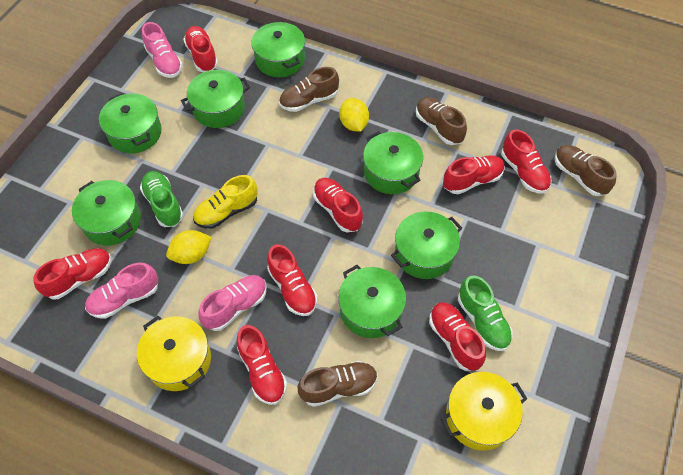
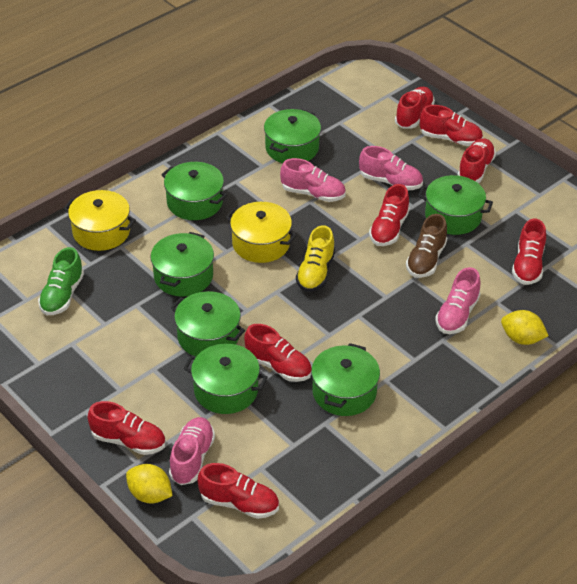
brown shoe: 4 -> 1
green shoe: 2 -> 1
pink shoe: 3 -> 4

